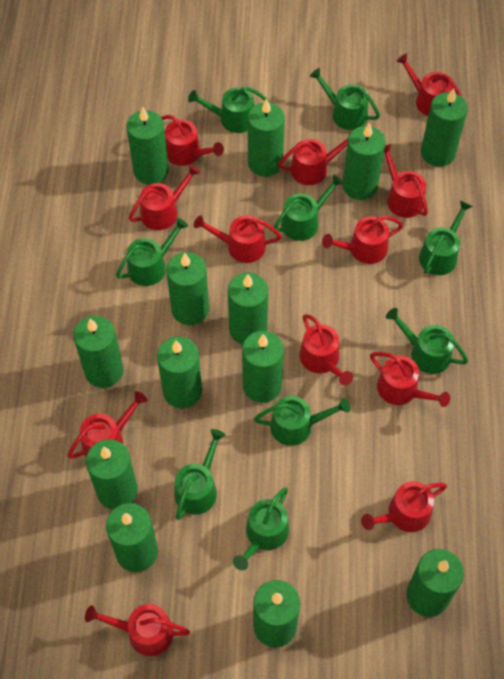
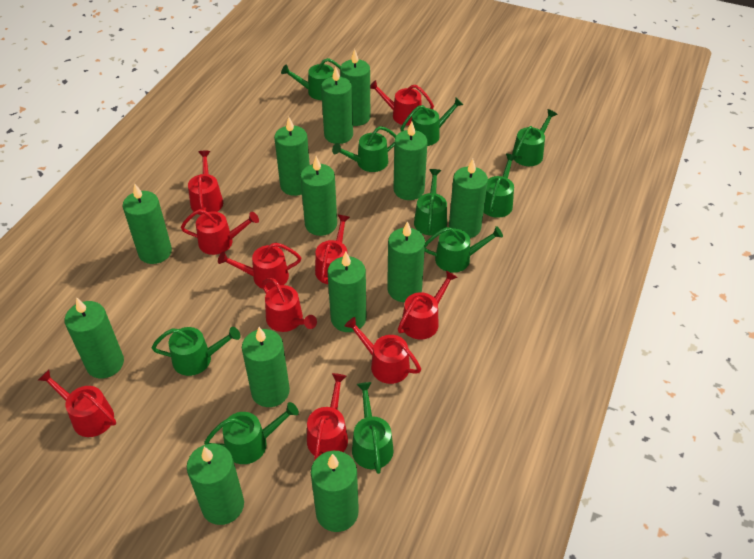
green watering can: 9 -> 10
red watering can: 12 -> 10

